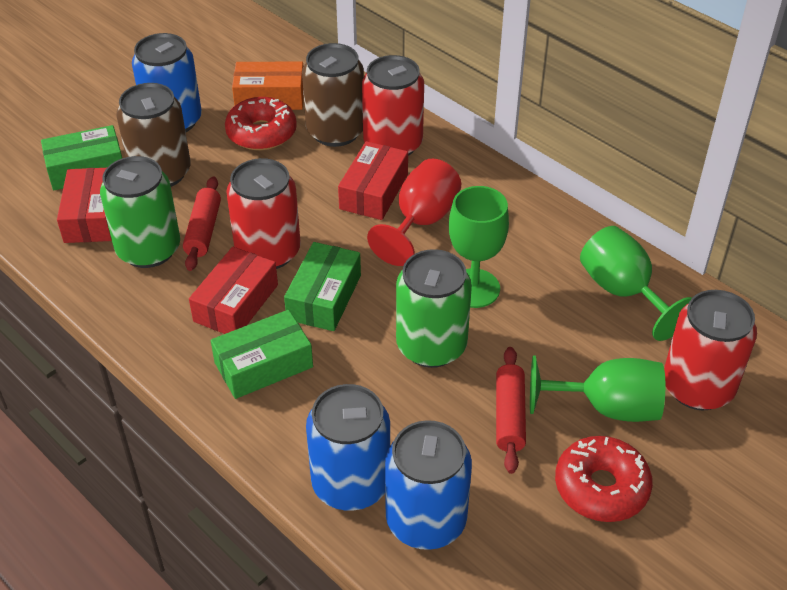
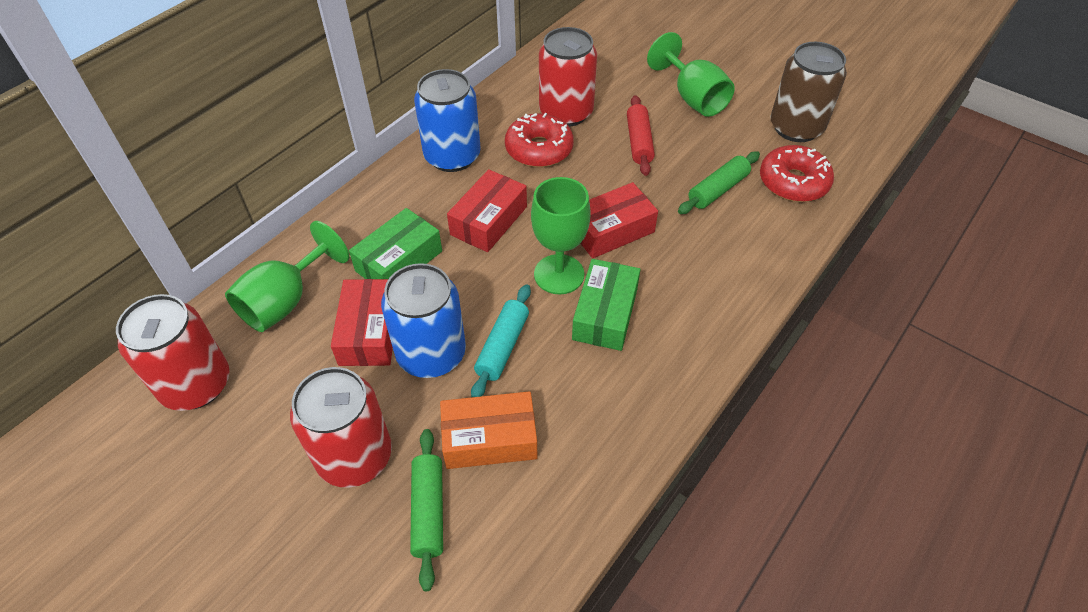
blue can: 3 -> 2
brown can: 2 -> 1
green box: 3 -> 2
green can: 2 -> 0
green rolling pin: 0 -> 2
red goblet: 1 -> 0
red rolling pin: 2 -> 1
turquoise rolling pin: 0 -> 1

